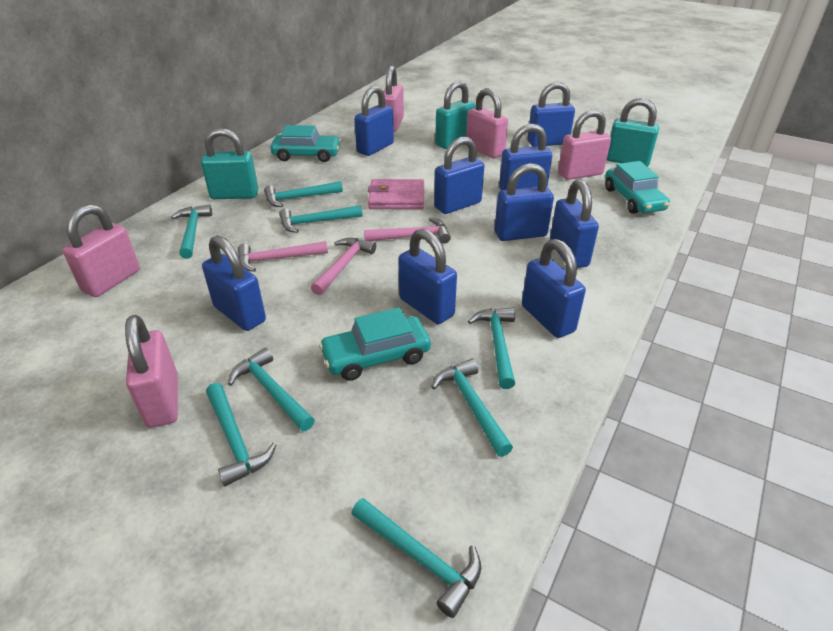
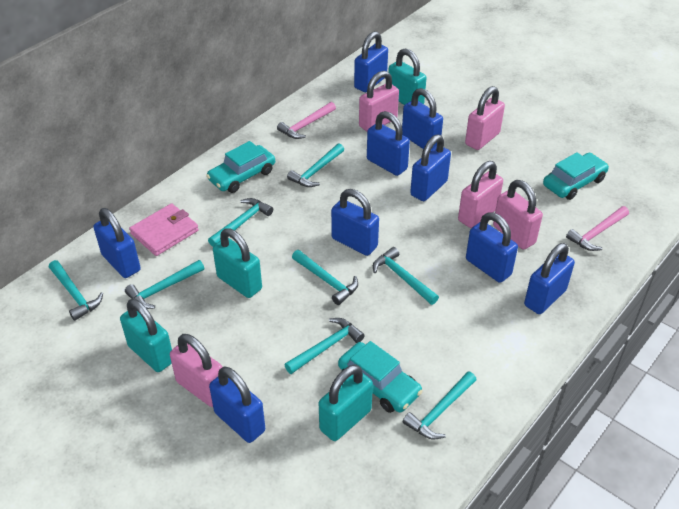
pink hammer: 3 -> 2
turquoise padlock: 3 -> 4

